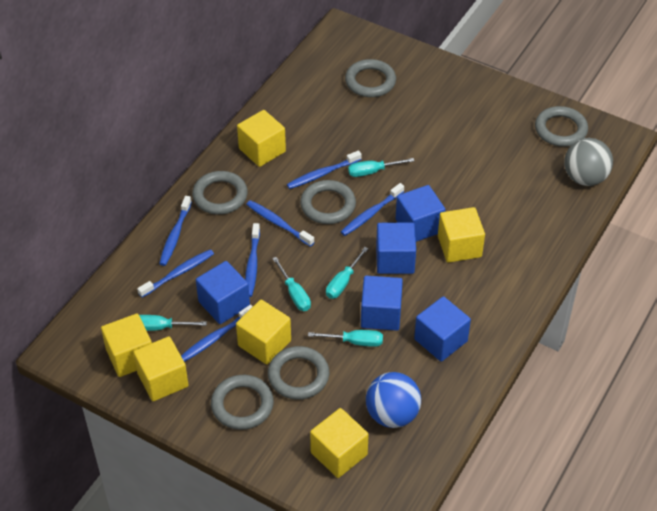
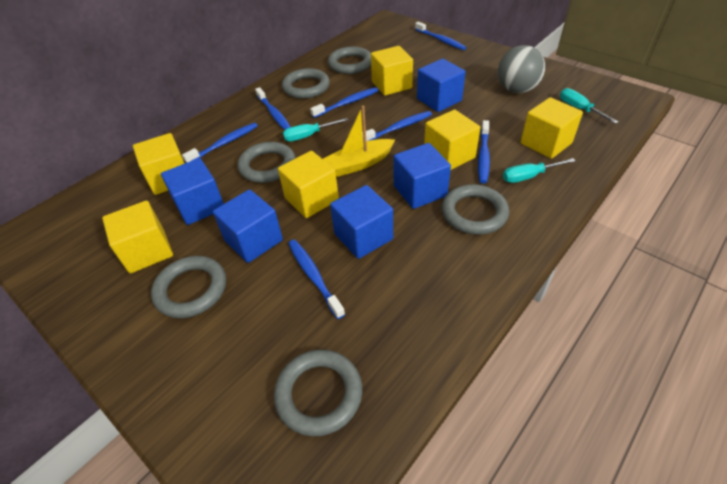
blue ball: 1 -> 0
turquoise screwdriver: 5 -> 3
yellow boat: 0 -> 1

